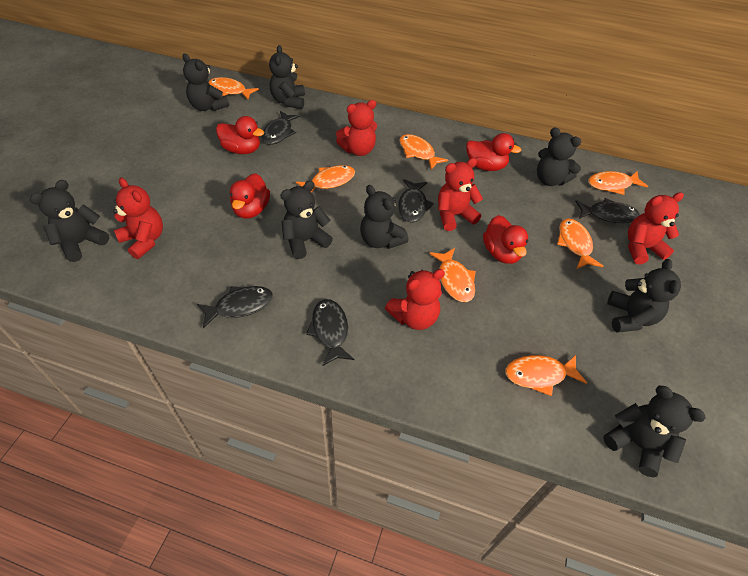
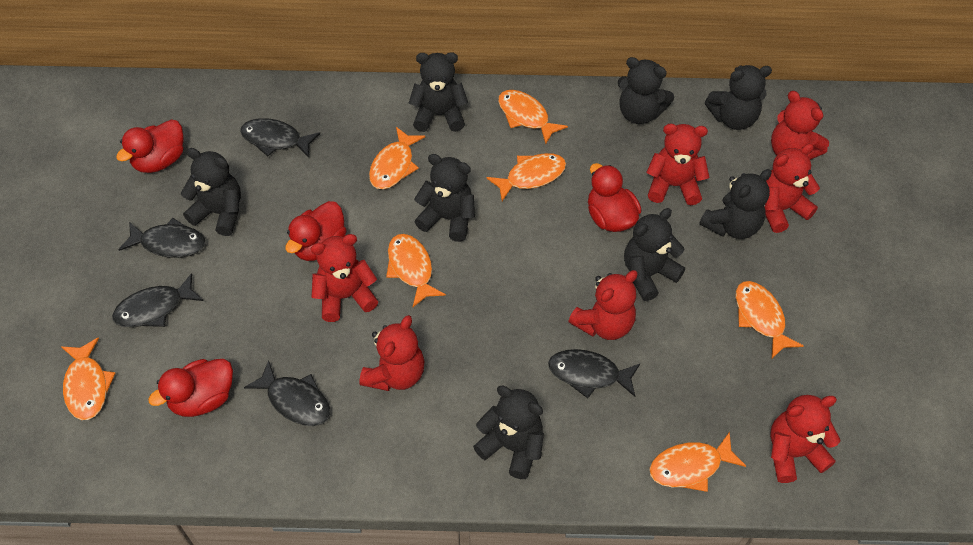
red teddy bear: 5 -> 7

